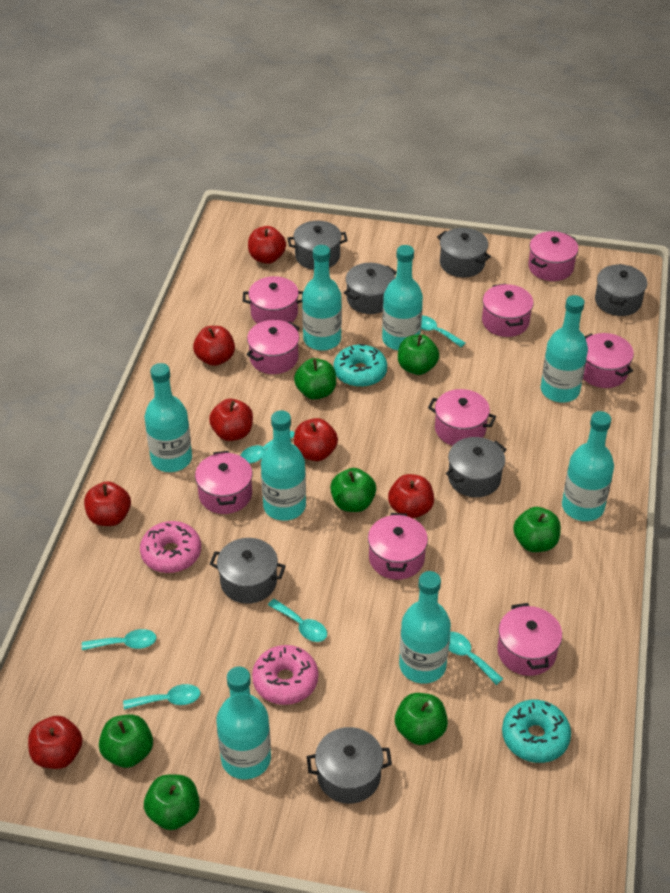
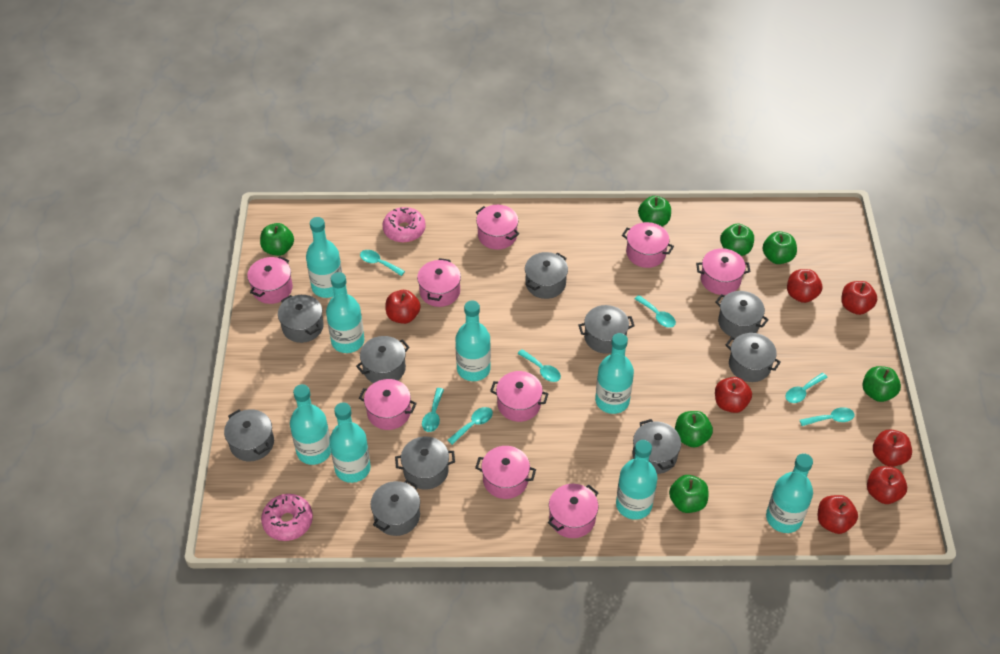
grey pot: 7 -> 10
turquoise donut: 2 -> 0
turquoise spoon: 6 -> 7

